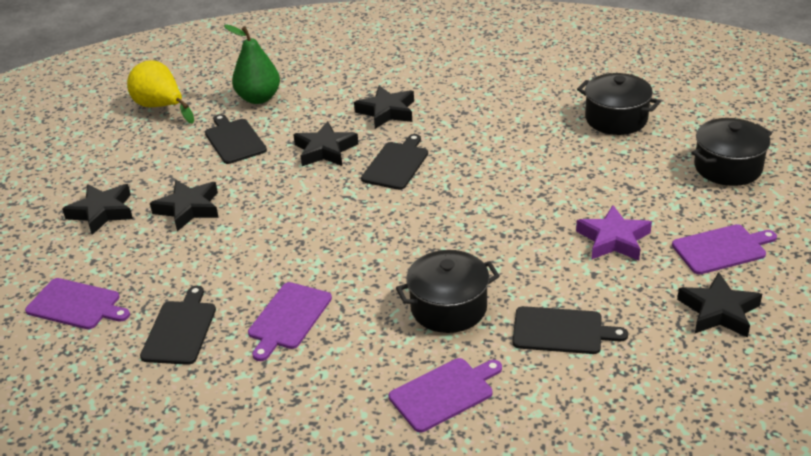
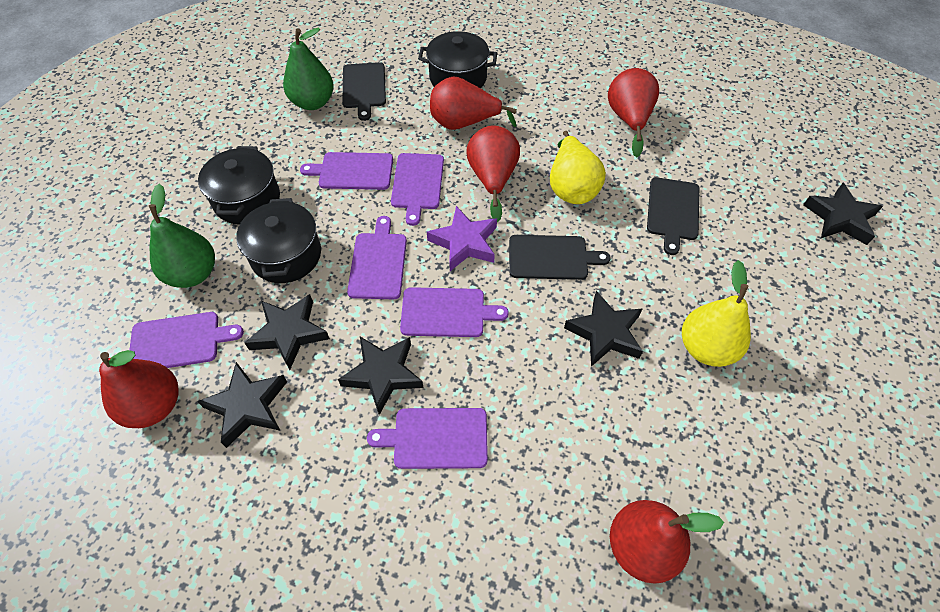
black cutting board: 4 -> 3
green pear: 1 -> 2
purple cutting board: 4 -> 6
red pear: 0 -> 5
yellow pear: 1 -> 2

